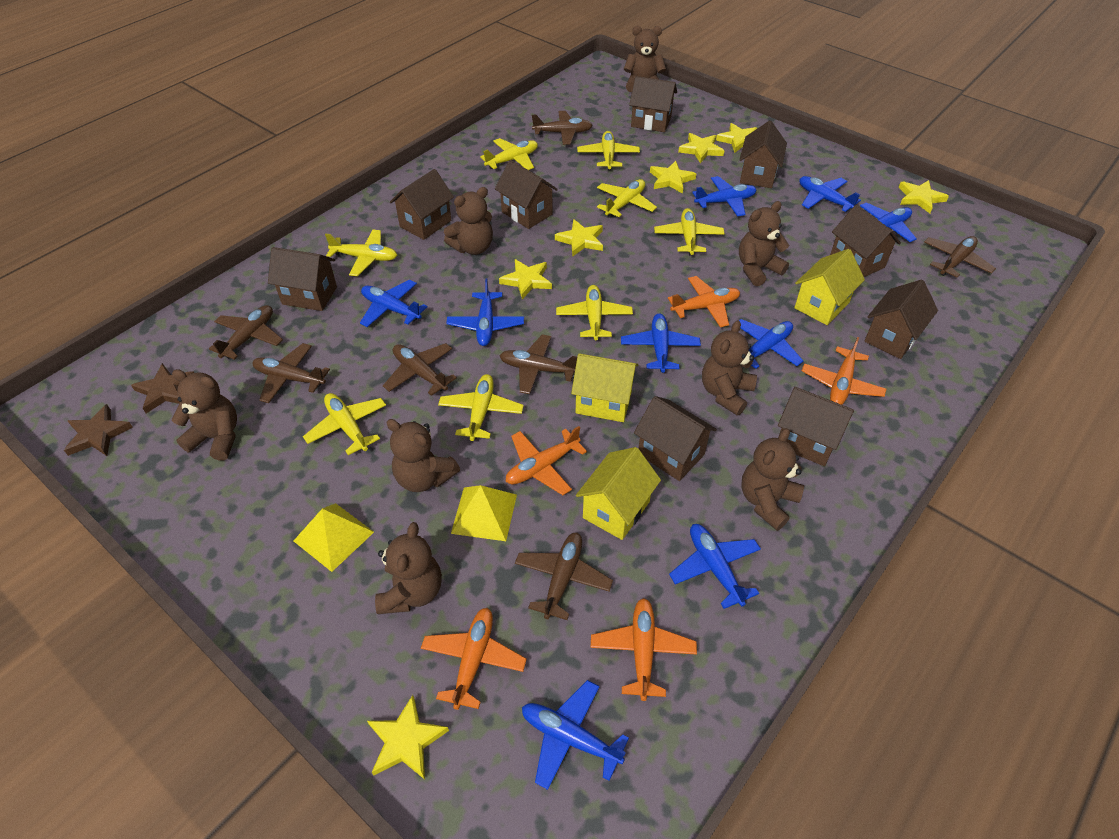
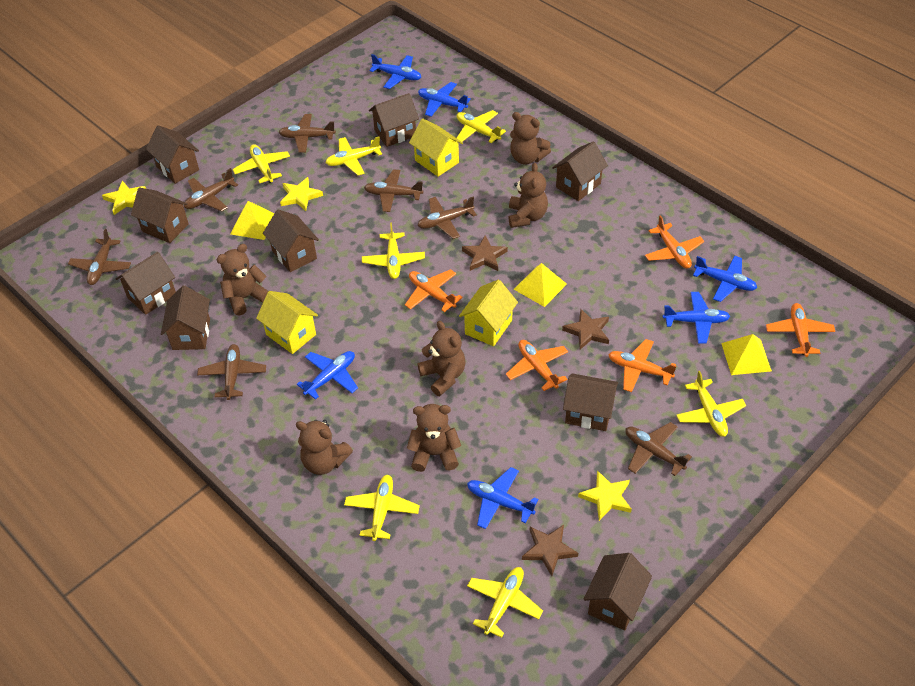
blue plane: 9 -> 6
brown star: 2 -> 3
brown teddy bear: 8 -> 6
yellow plane: 8 -> 7
yellow pyramid: 2 -> 3
yellow star: 7 -> 3

